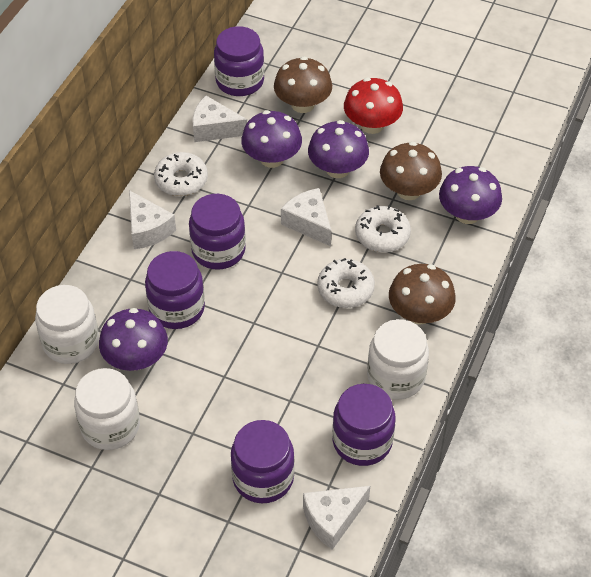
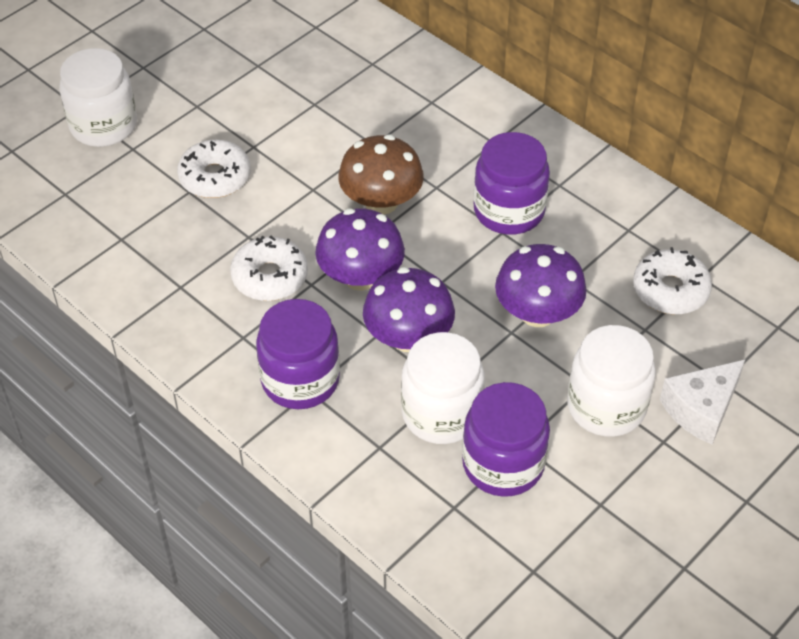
brown mushroom: 3 -> 1
purple jar: 5 -> 3
purple mushroom: 4 -> 3
red mushroom: 1 -> 0
white cheese: 4 -> 1

